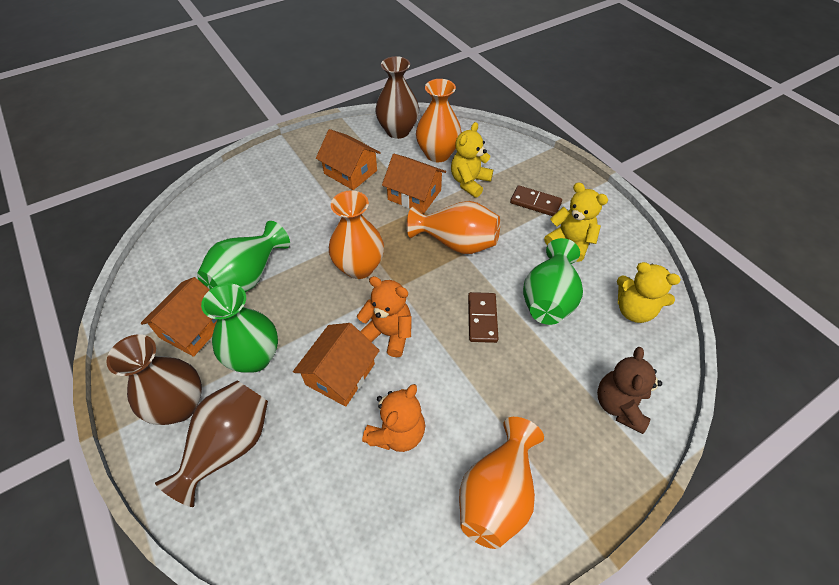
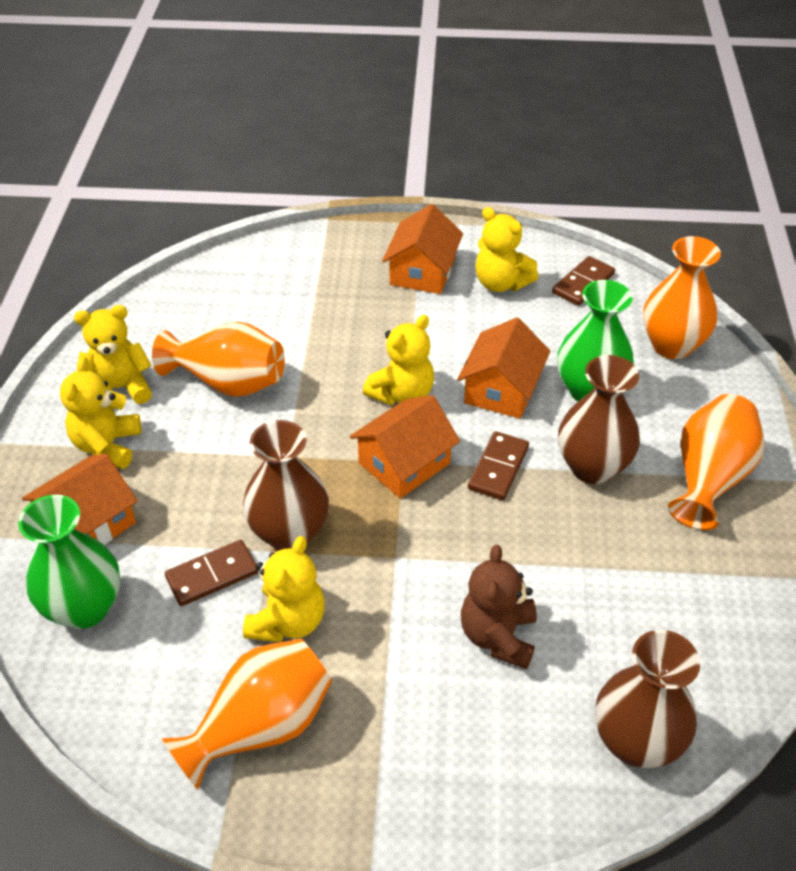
brown domino: 2 -> 3
green vase: 3 -> 2
orange teddy bear: 2 -> 0
yellow teddy bear: 3 -> 5

